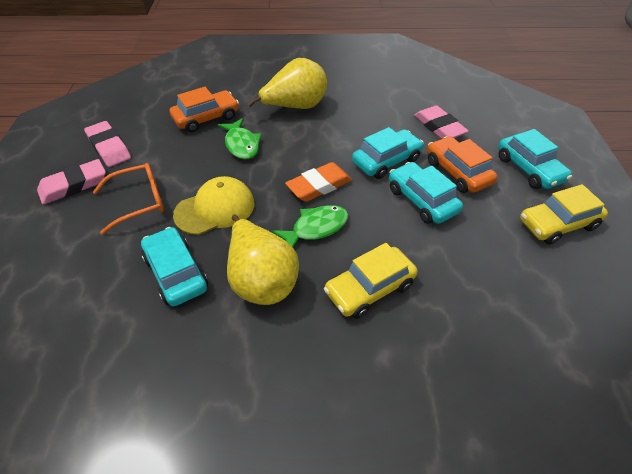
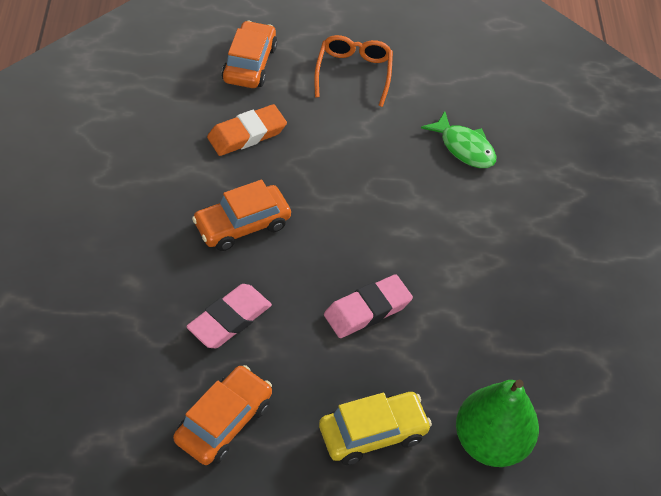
green fish: 2 -> 1
green pear: 0 -> 1
orange car: 2 -> 3
pink eraser: 3 -> 2
turquoise car: 4 -> 0
yellow cap: 1 -> 0
yellow car: 2 -> 1
yellow pear: 2 -> 0

